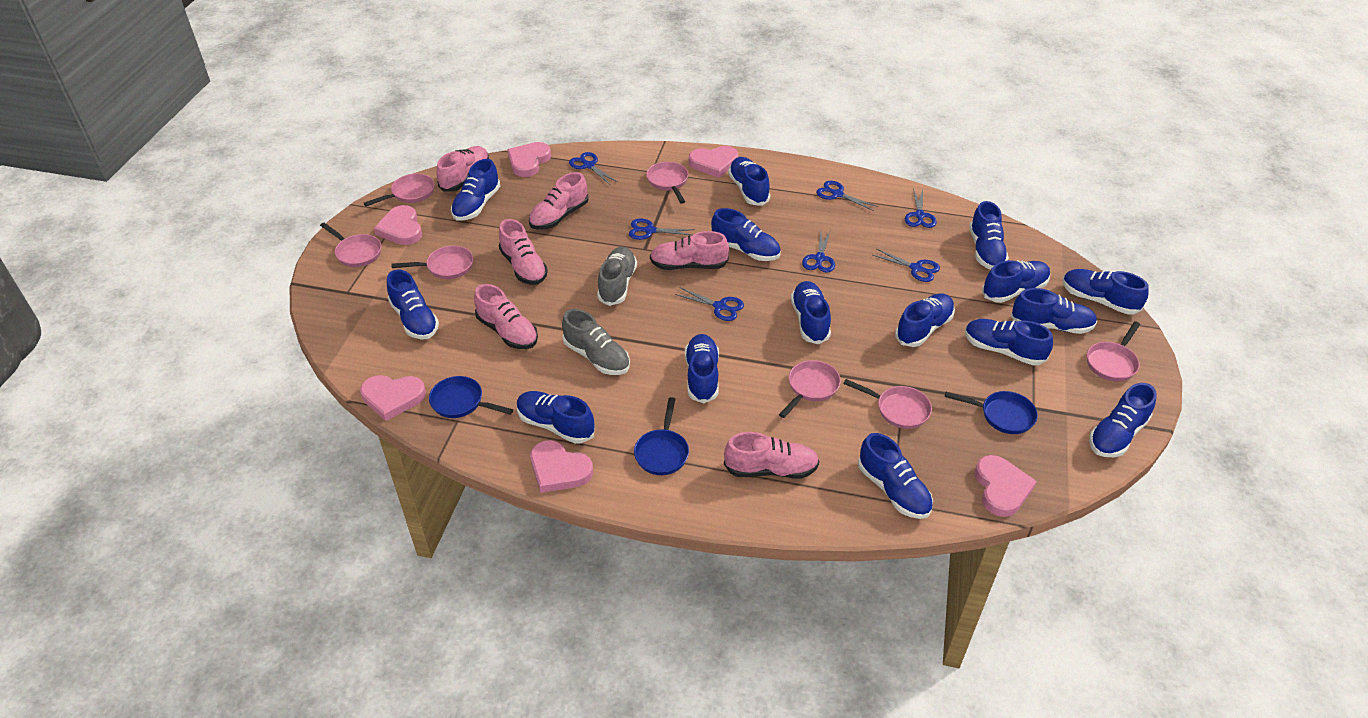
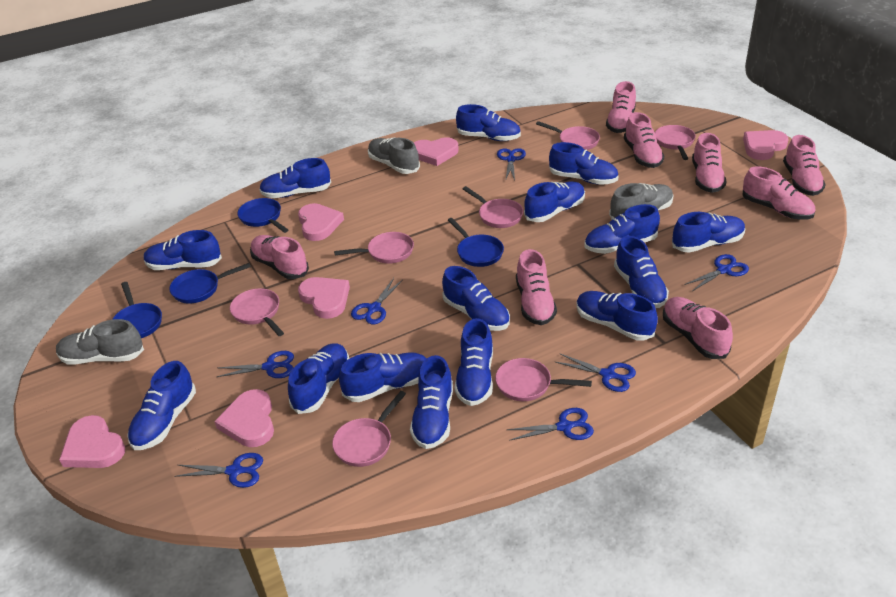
blue pan: 3 -> 4
grey shoe: 2 -> 3
pink shoe: 6 -> 8

